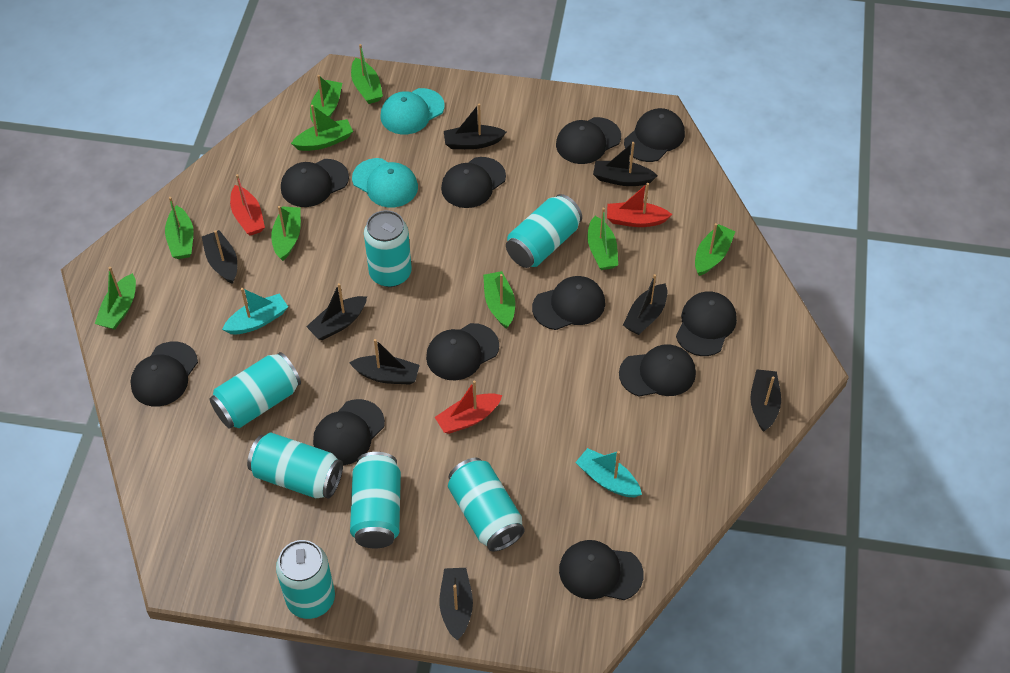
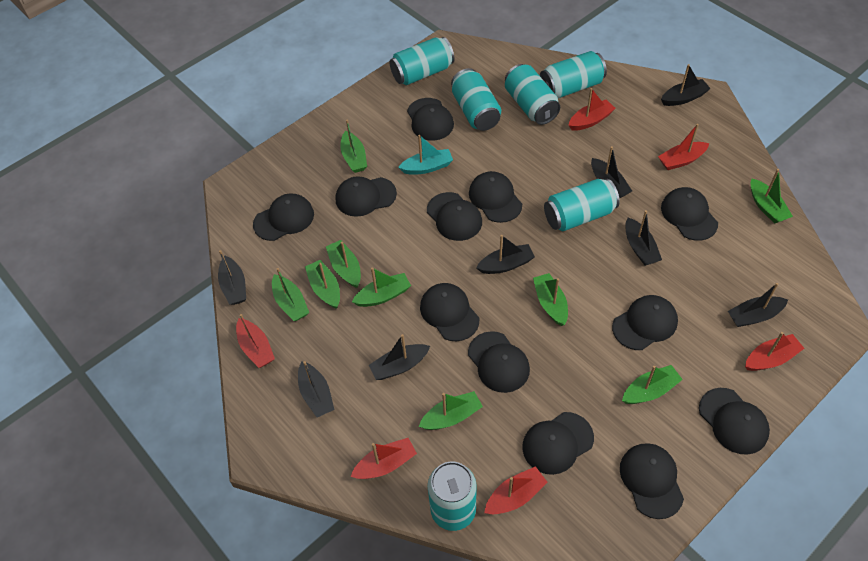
black cap: 11 -> 12
red boat: 3 -> 6
turquoise boat: 2 -> 1
turquoise can: 7 -> 6
turquoise cap: 2 -> 0

